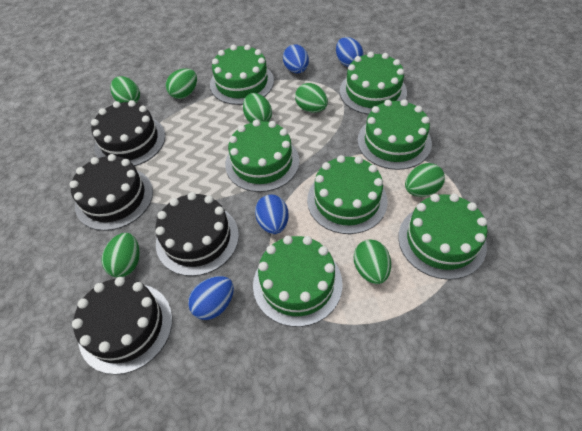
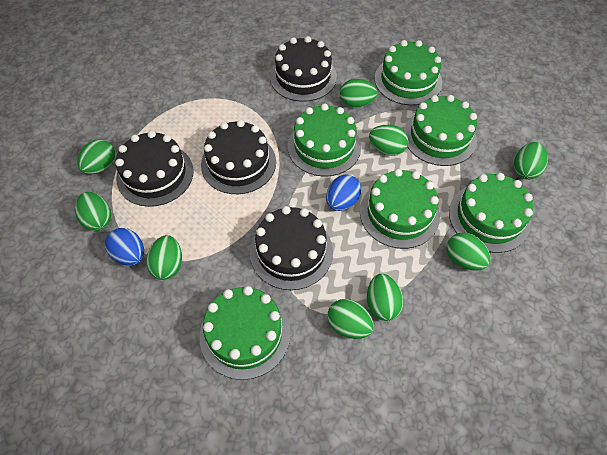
blue egg: 4 -> 2
green cake: 7 -> 6
green egg: 7 -> 9

